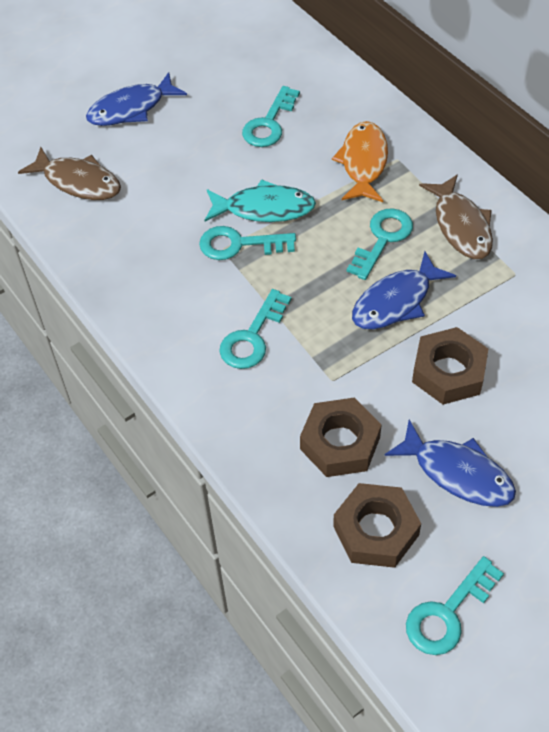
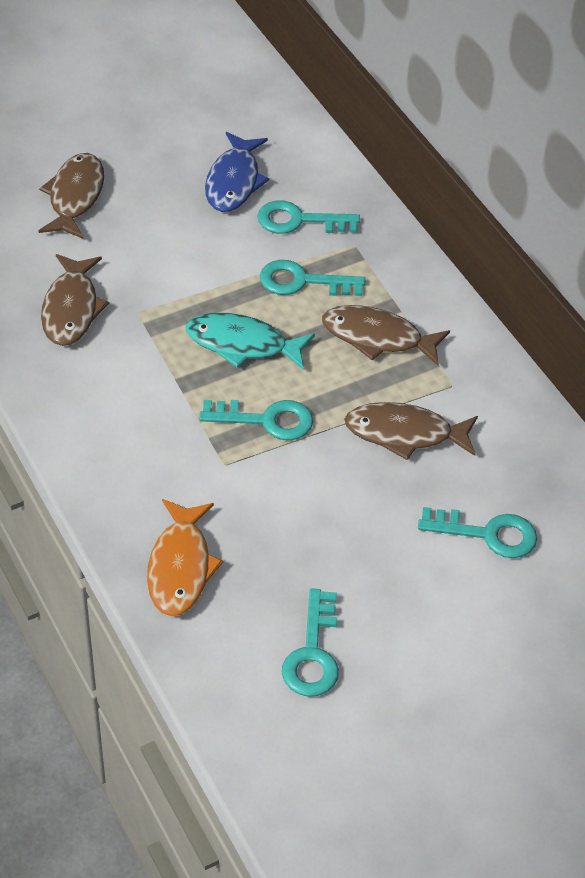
blue fish: 3 -> 1
brown fish: 2 -> 4
brown nut: 3 -> 0

